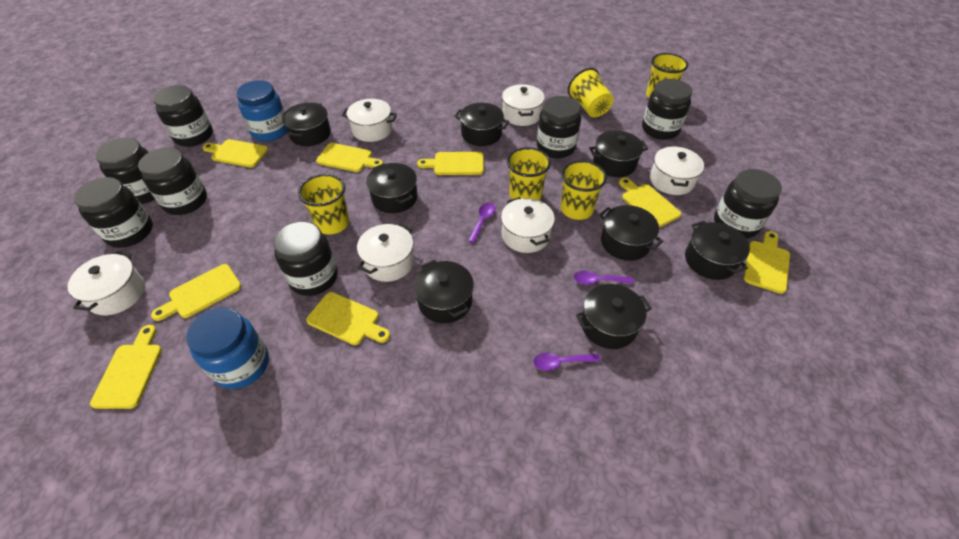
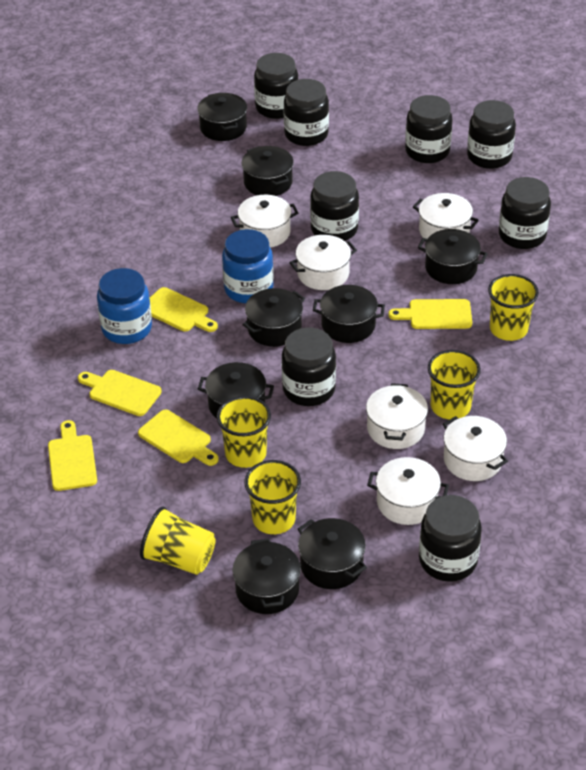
purple spoon: 3 -> 0
yellow cutting board: 8 -> 5

